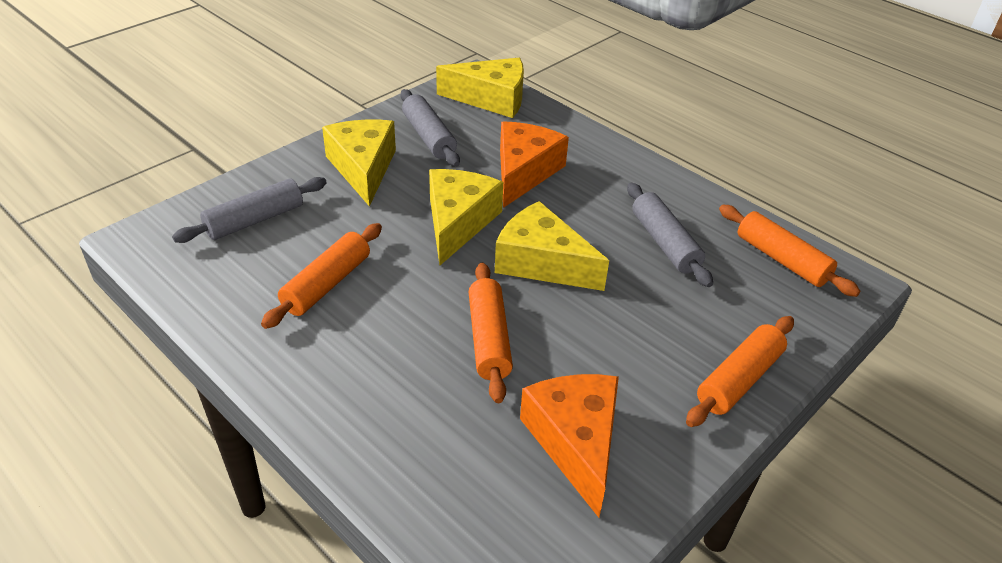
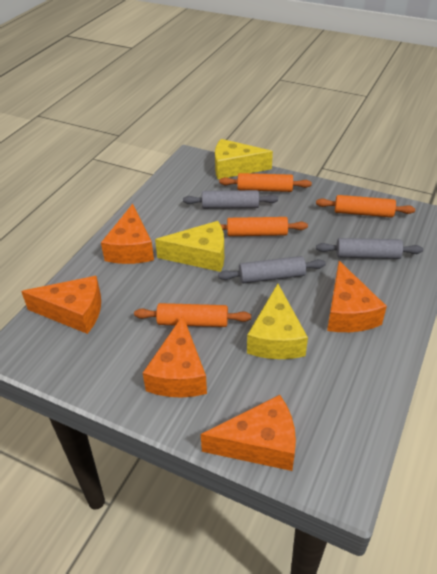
orange cheese: 2 -> 5
yellow cheese: 4 -> 3

